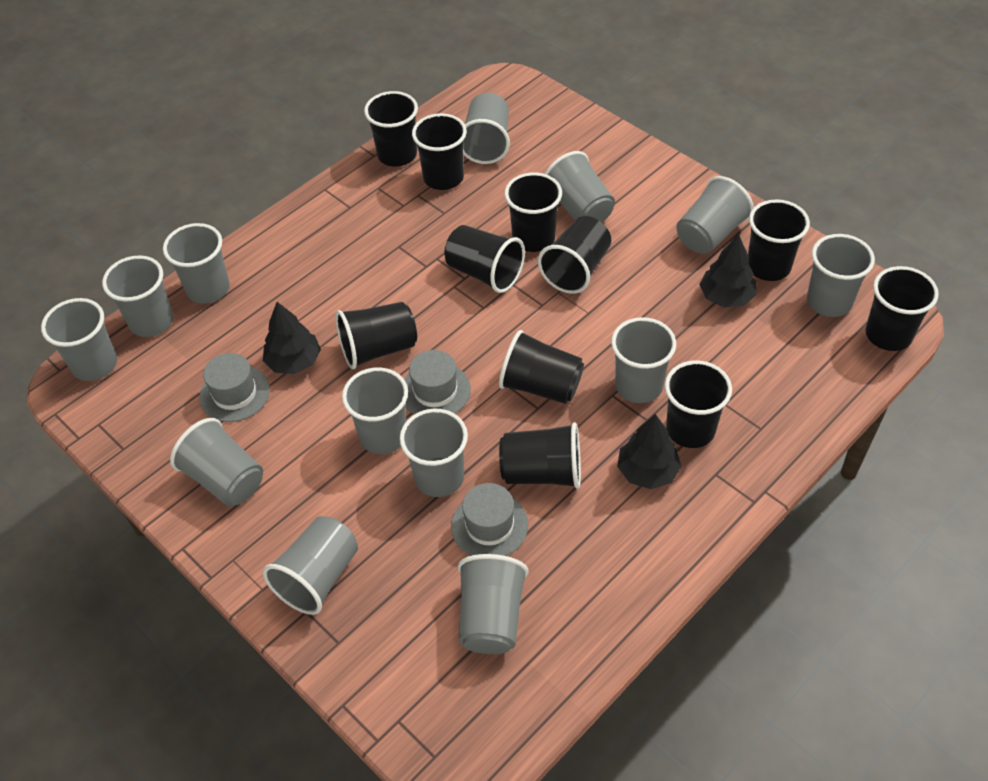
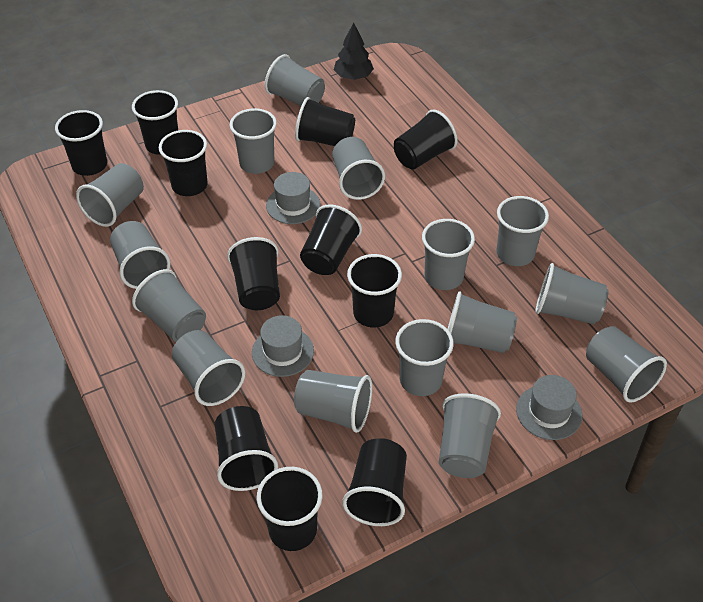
black tree: 3 -> 1
grey cup: 13 -> 15

